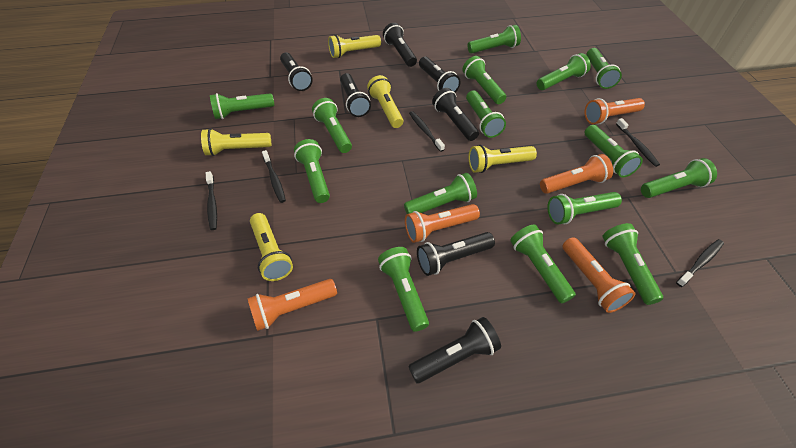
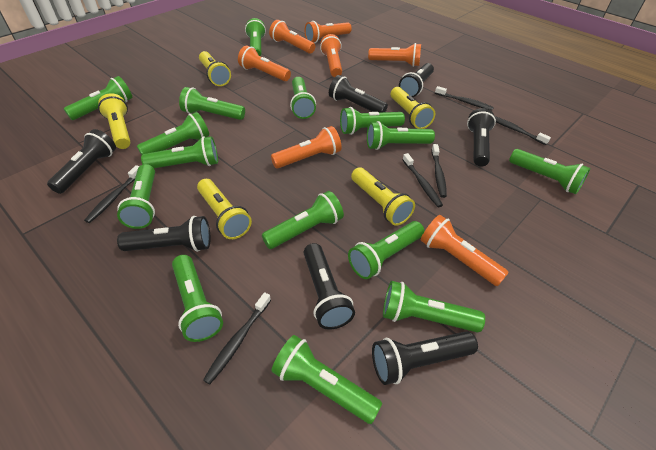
black toothbrush: 5 -> 6
orange flashlight: 5 -> 7

